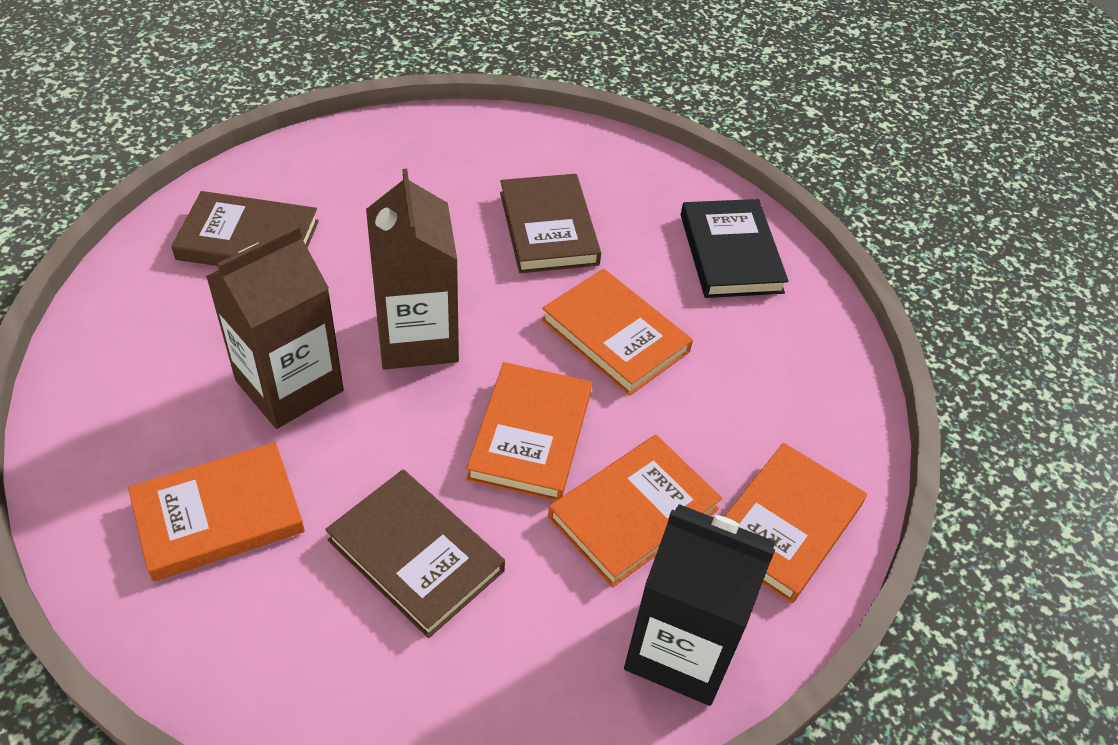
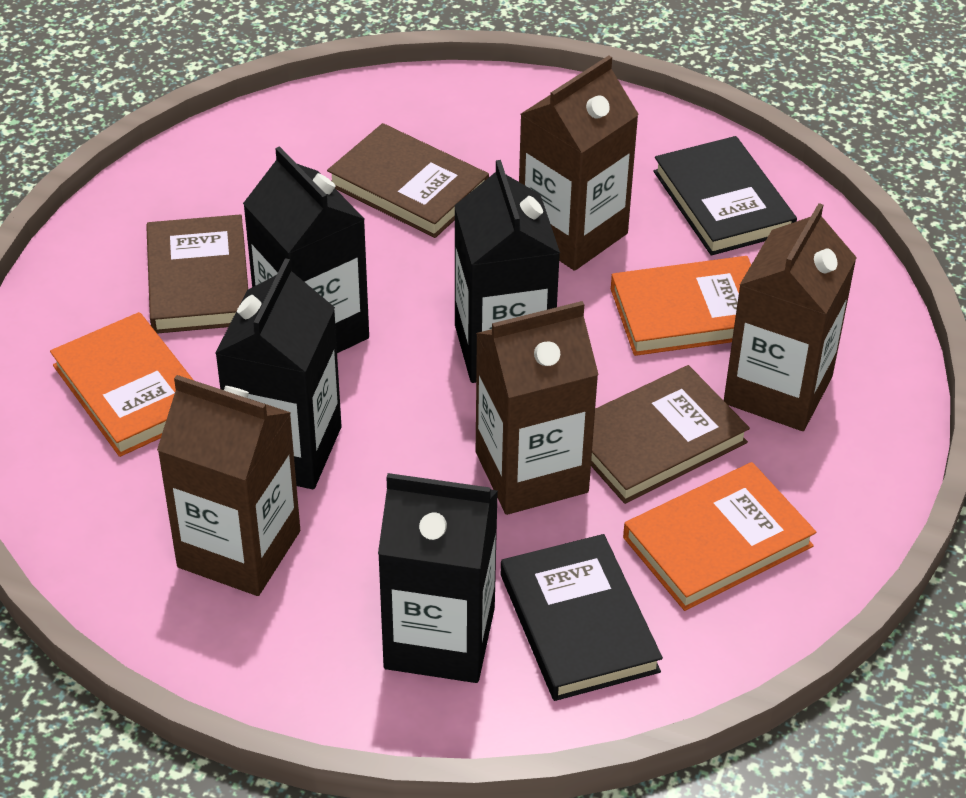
black book: 1 -> 2
black carton: 1 -> 4
brown carton: 2 -> 4
orange book: 5 -> 3

